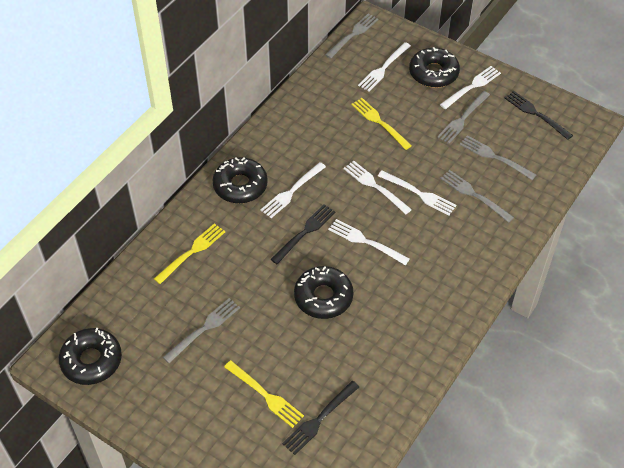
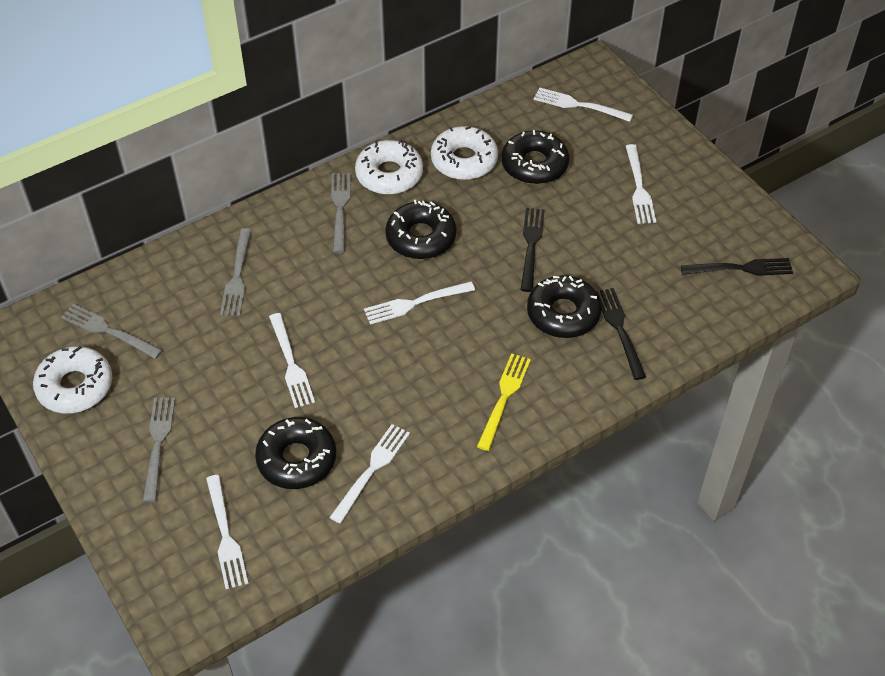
grey fork: 5 -> 4
white donut: 0 -> 3
yellow fork: 3 -> 1

